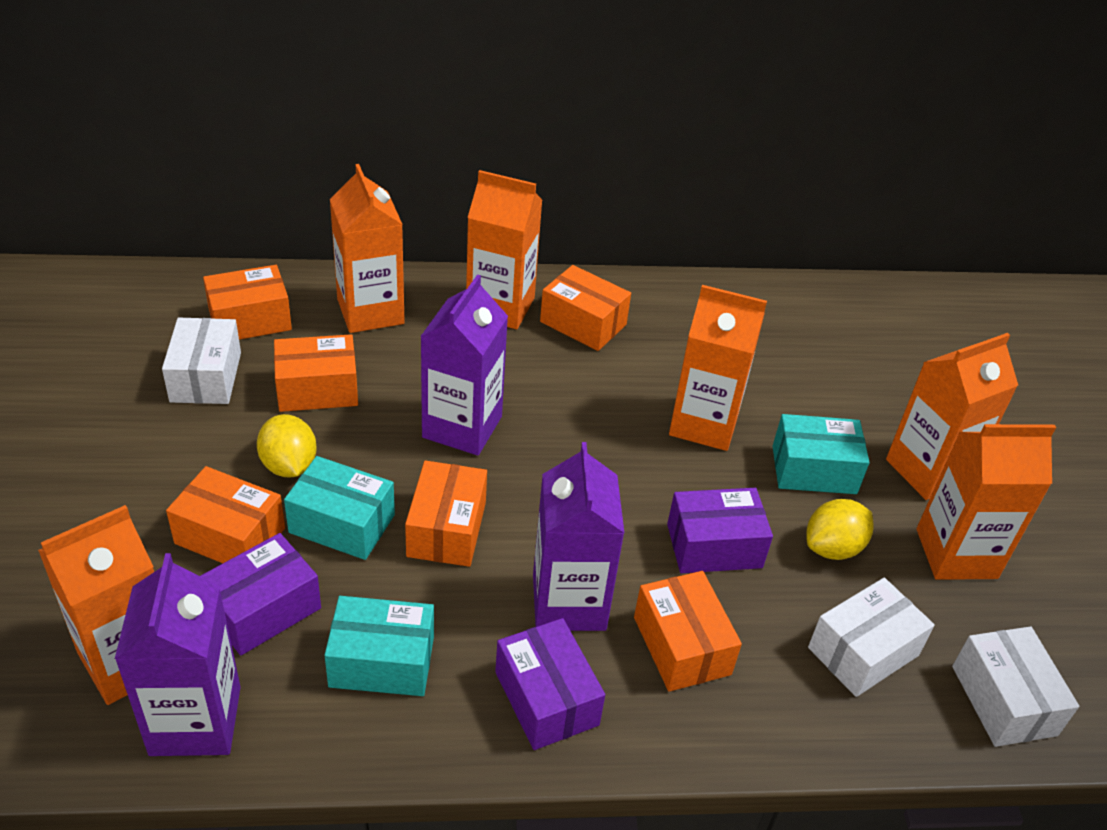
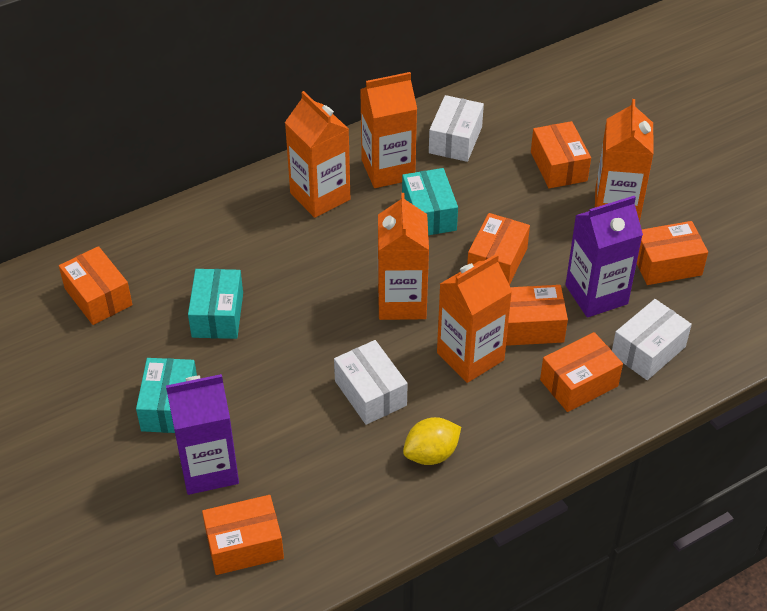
orange box: 6 -> 7
orange carton: 6 -> 5
purple box: 3 -> 0
purple carton: 3 -> 2
yellow lemon: 2 -> 1

